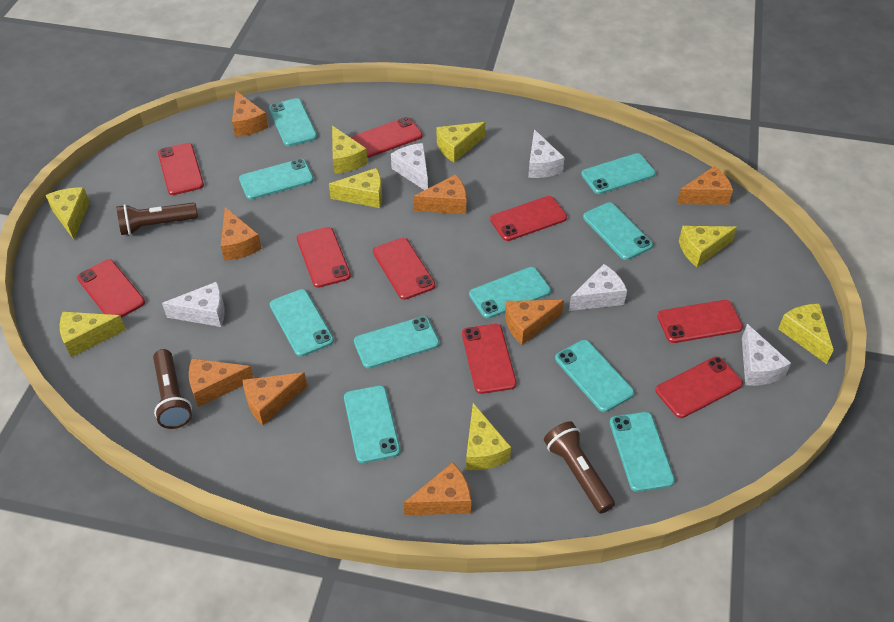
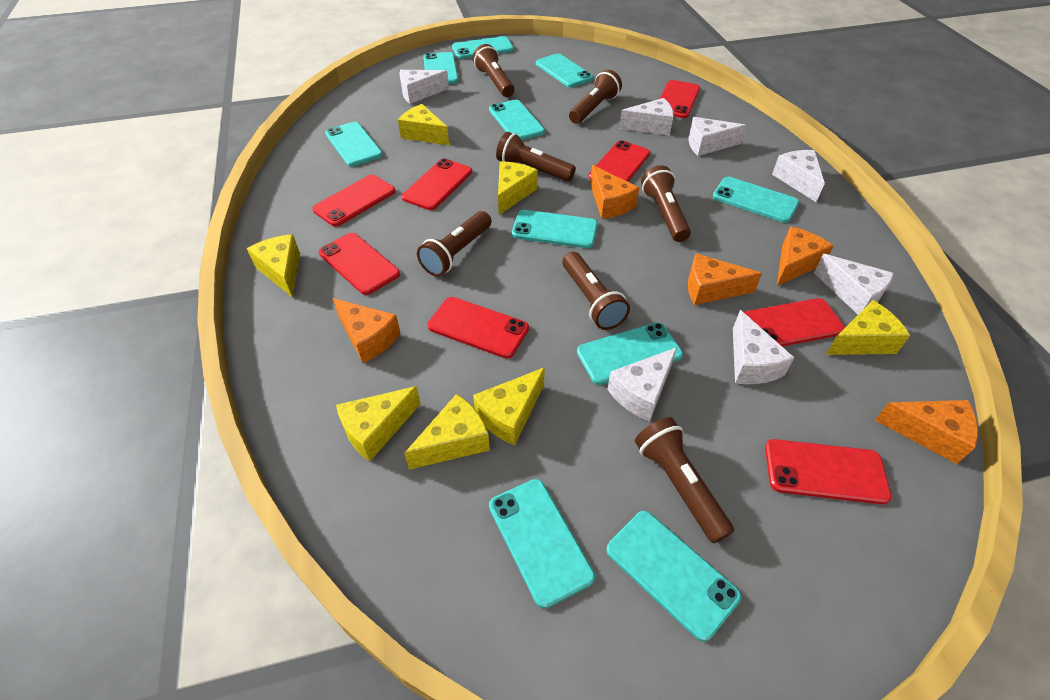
brown flashlight: 3 -> 7
orange cheese: 8 -> 5
red phone: 9 -> 8
white cheese: 5 -> 7
yellow cheese: 8 -> 7

